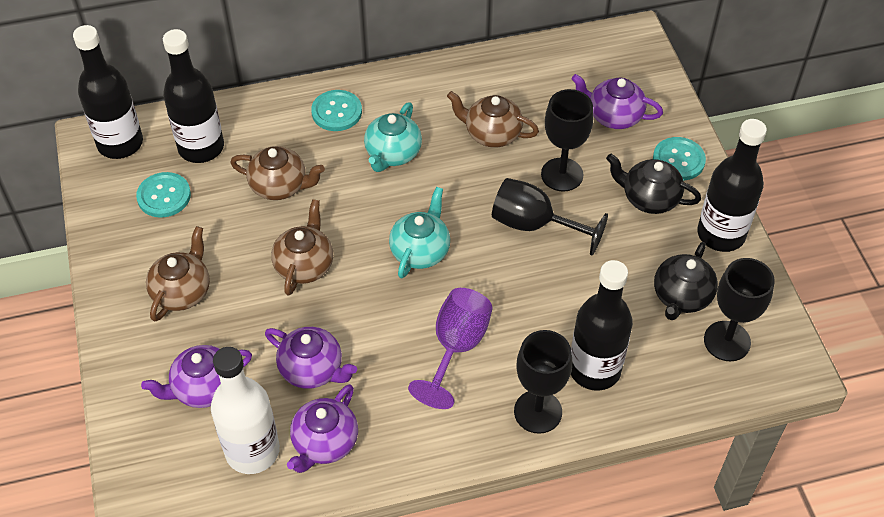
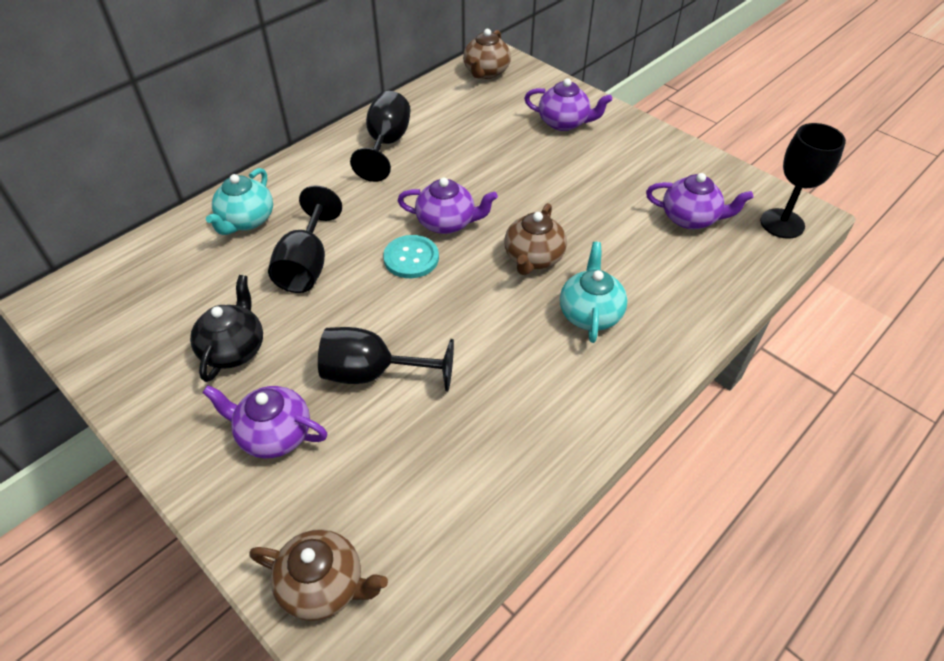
black bottle: 4 -> 0
black teapot: 2 -> 1
brown teapot: 4 -> 3
purple goblet: 1 -> 0
turquoise button: 3 -> 1
white bottle: 1 -> 0

